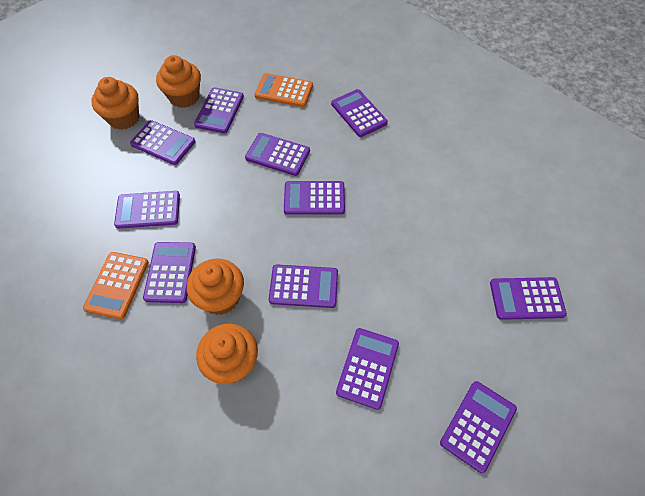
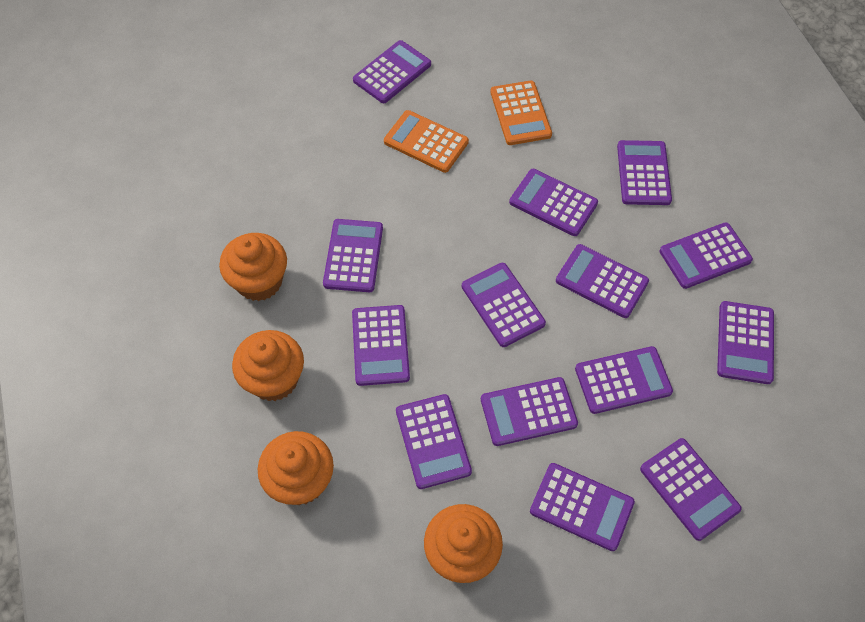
purple calculator: 11 -> 14

